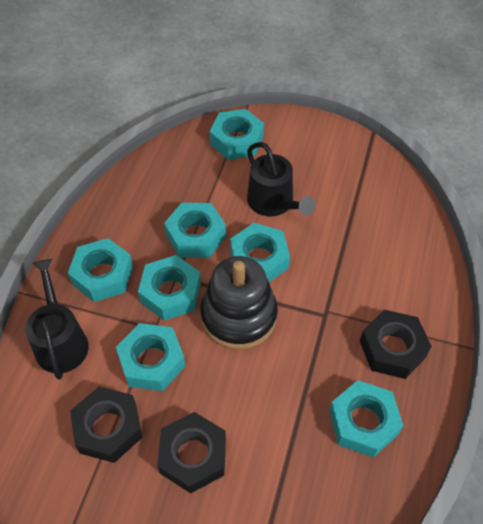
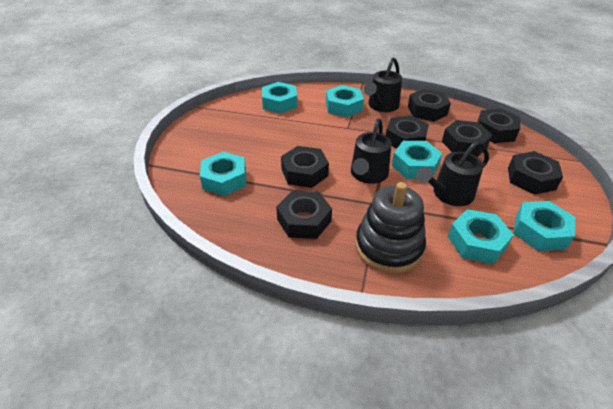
black nut: 3 -> 7
black watering can: 2 -> 3
turquoise nut: 7 -> 6

